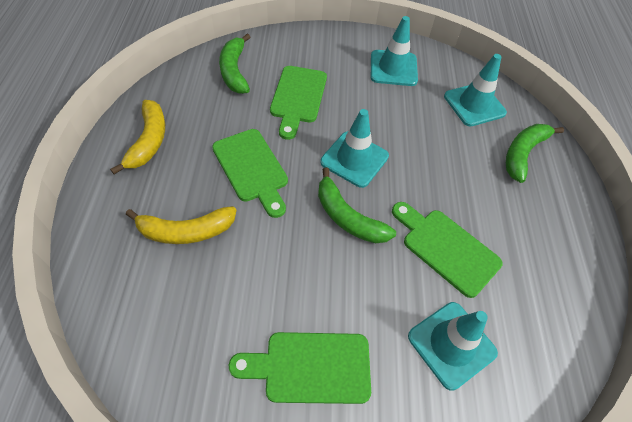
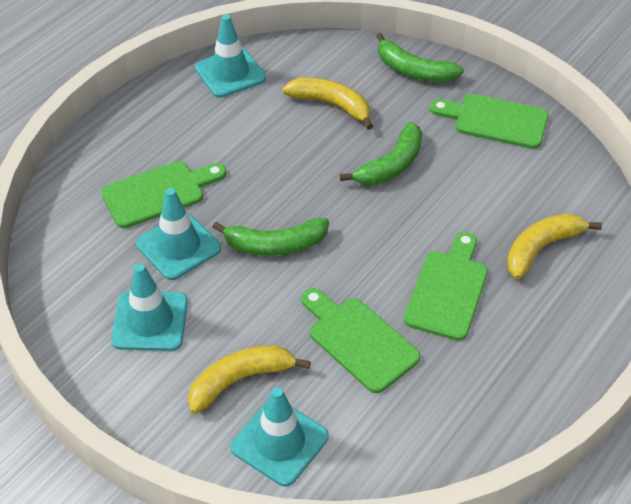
yellow banana: 2 -> 3

